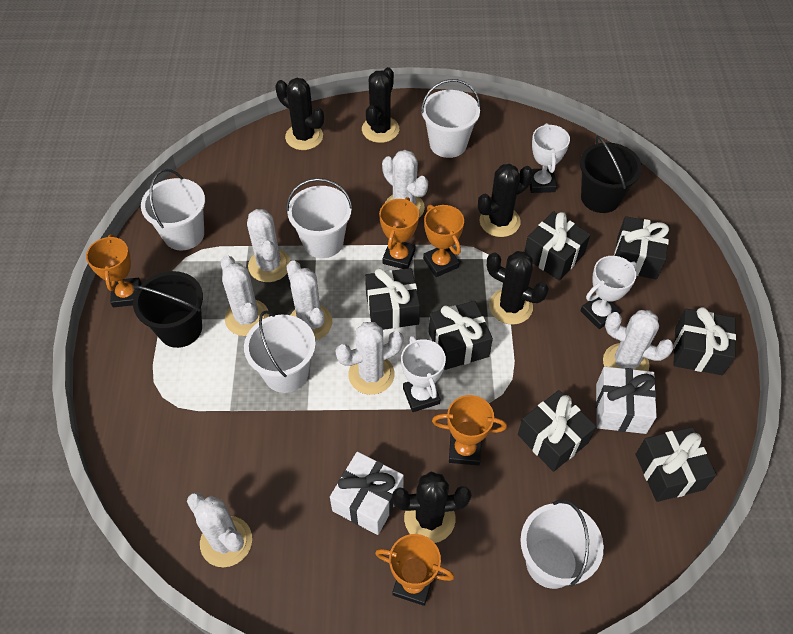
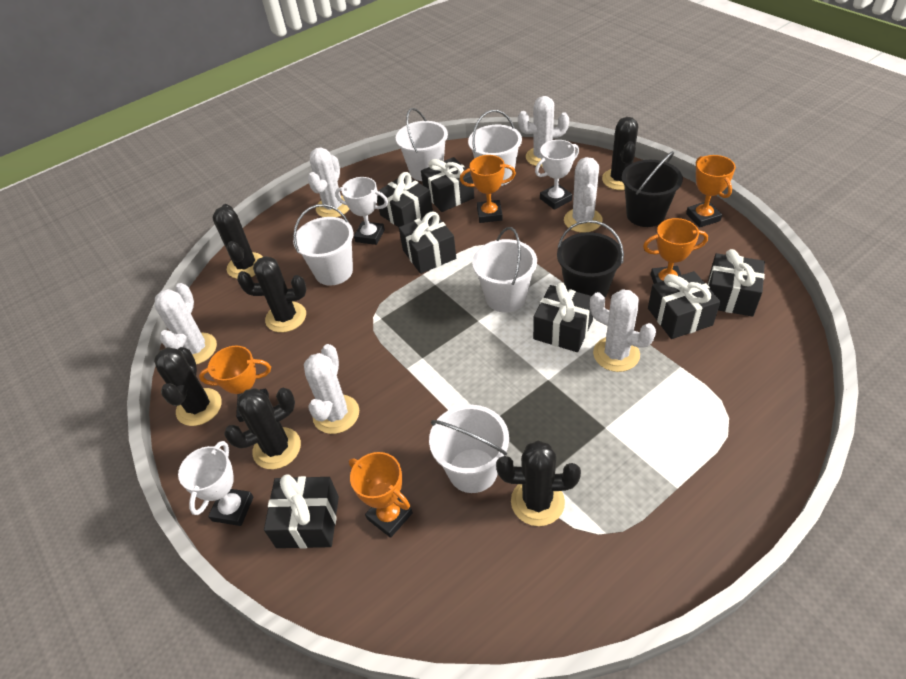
black cactus: 5 -> 6
white cactus: 7 -> 6
white gift: 2 -> 0

